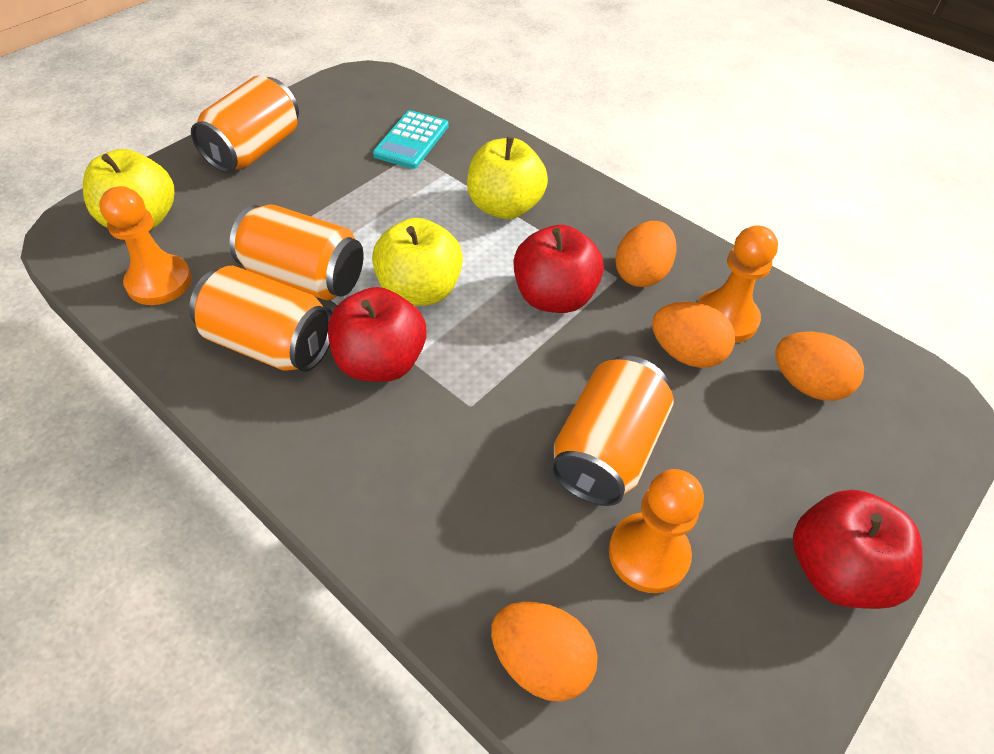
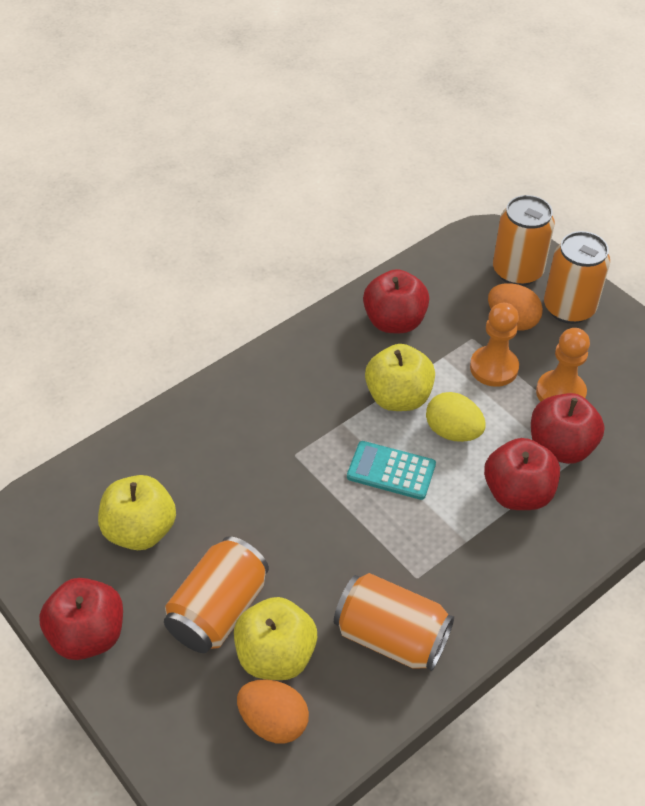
orange egg: 4 -> 2
orange pawn: 3 -> 2
red apple: 3 -> 4
yellow egg: 0 -> 1

